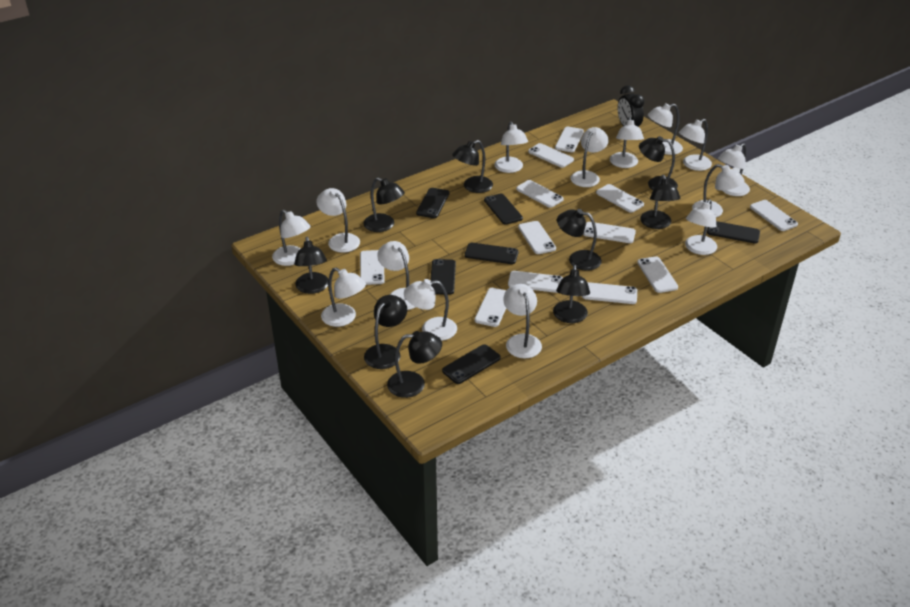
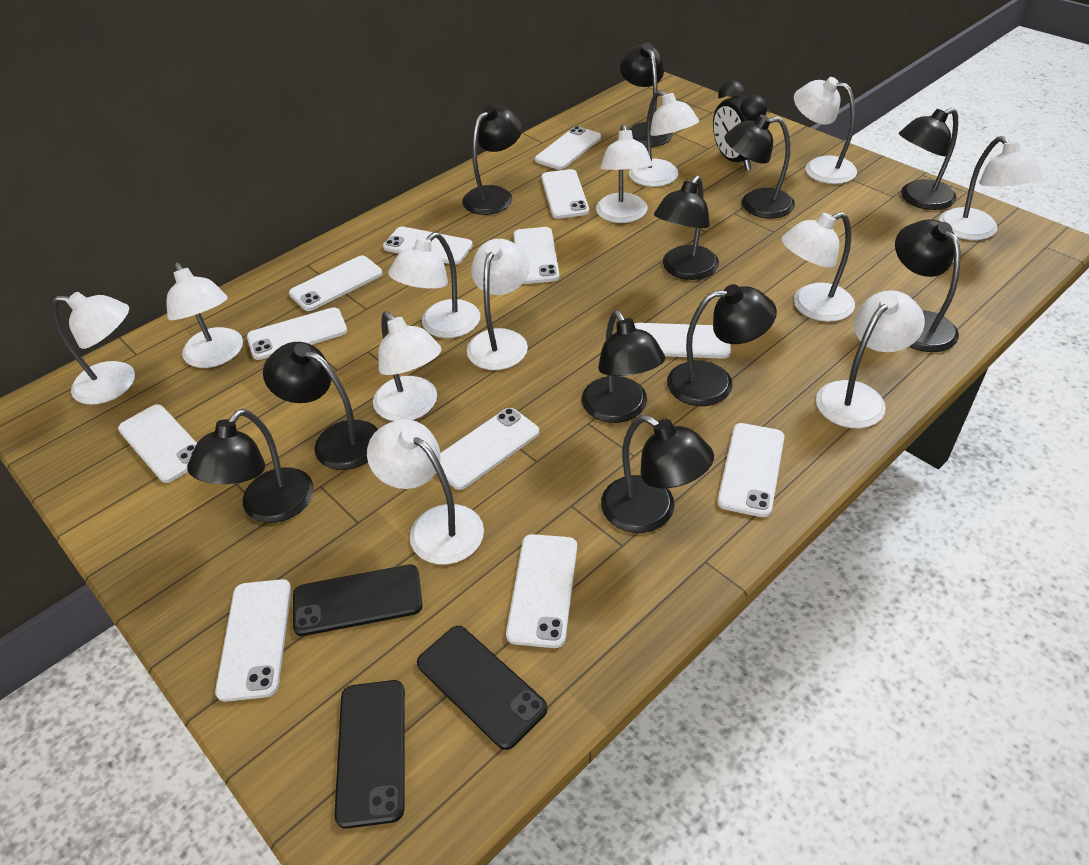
black lamp: 9 -> 11
black phone: 6 -> 3
white lamp: 14 -> 12

